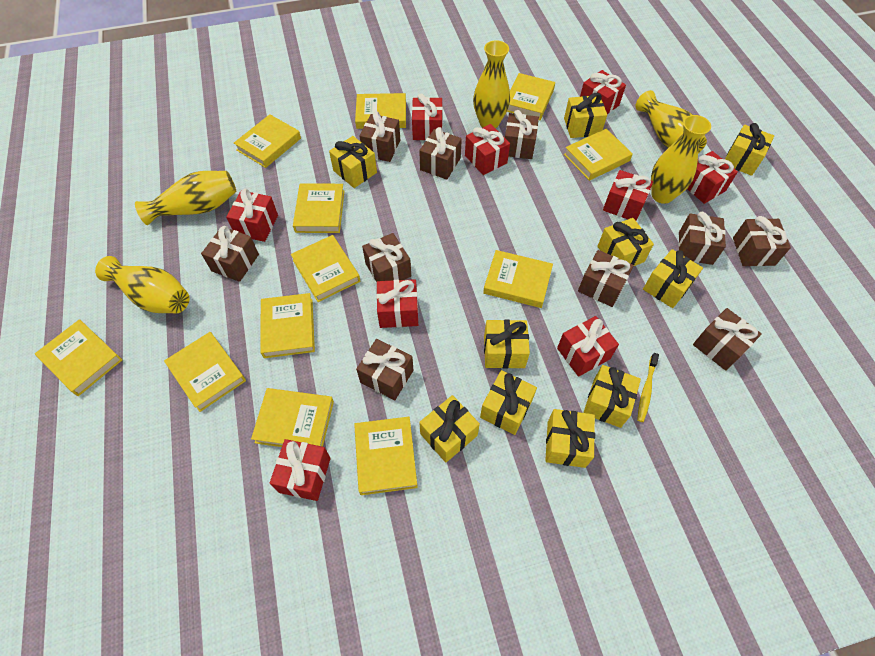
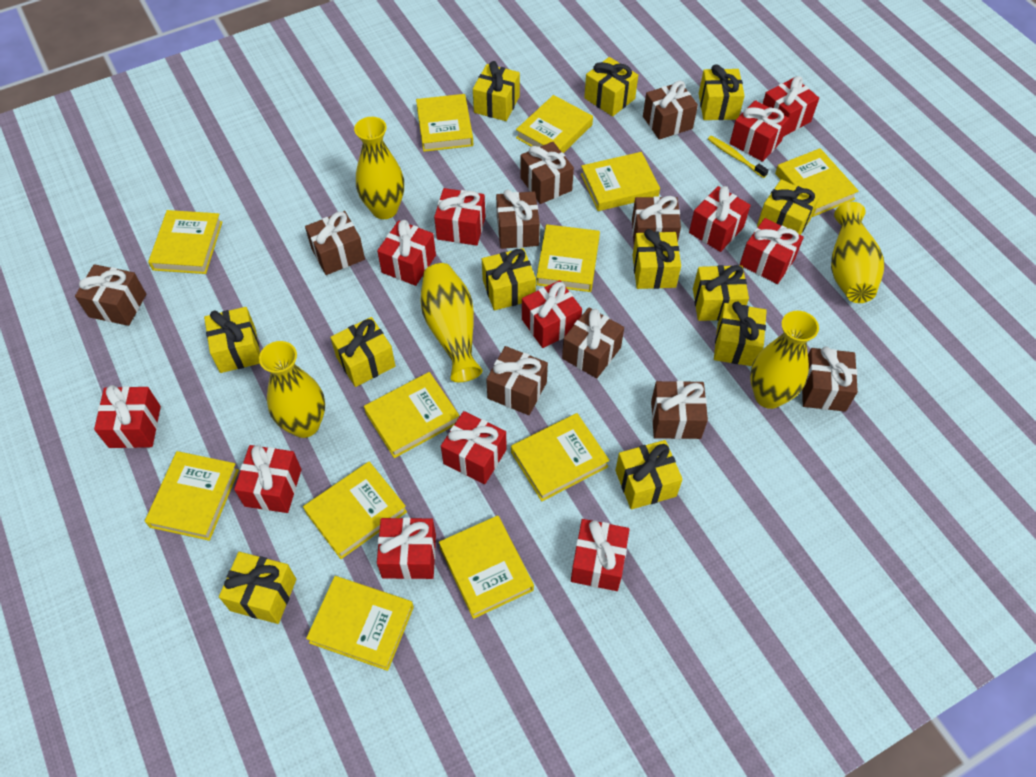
red gift: 9 -> 12
yellow gift: 10 -> 12

